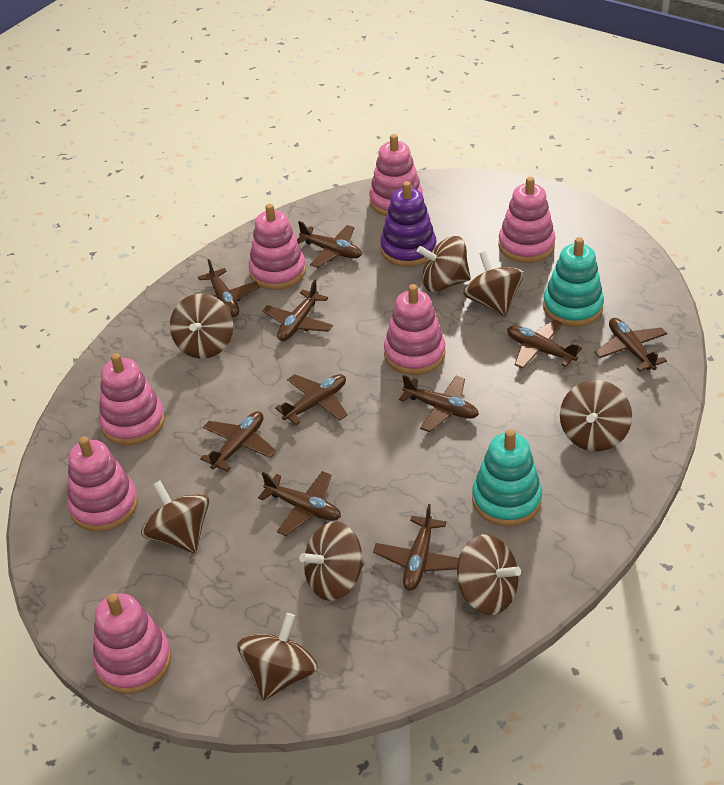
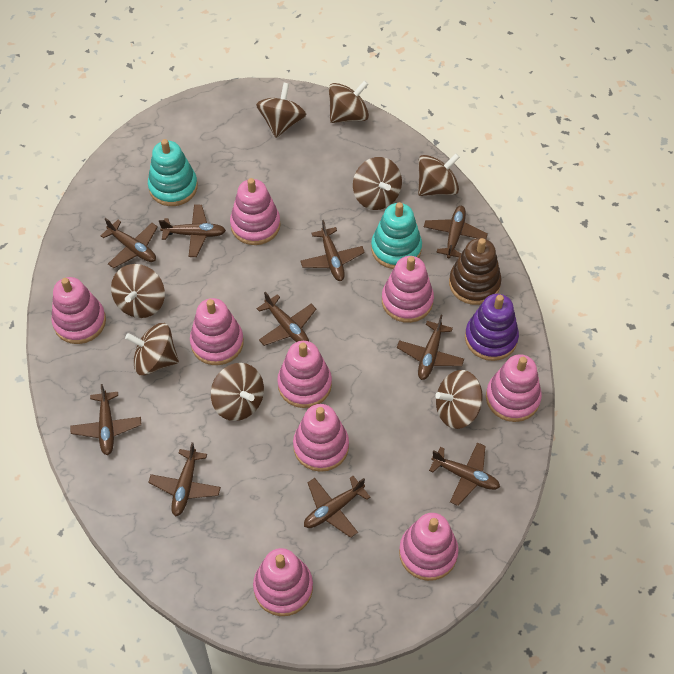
brown stacking toy: 0 -> 1
pink stacking toy: 7 -> 9

